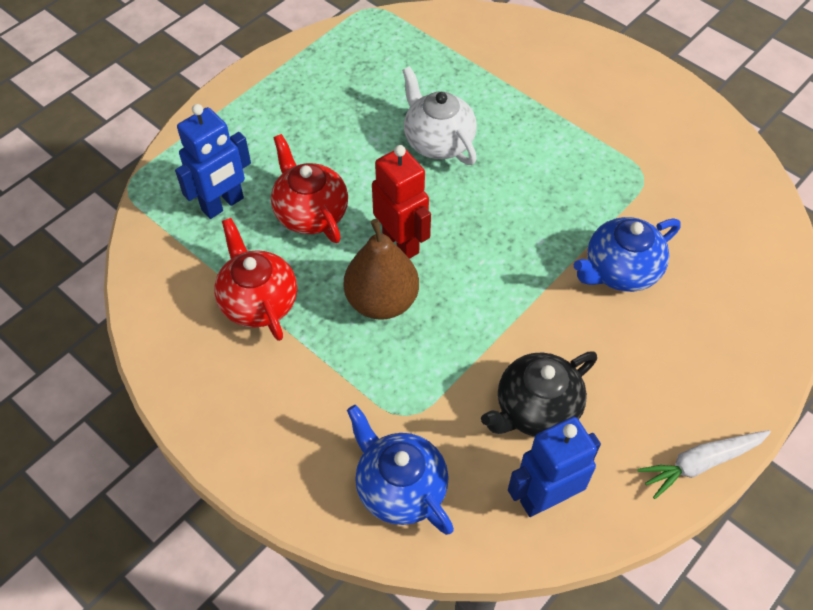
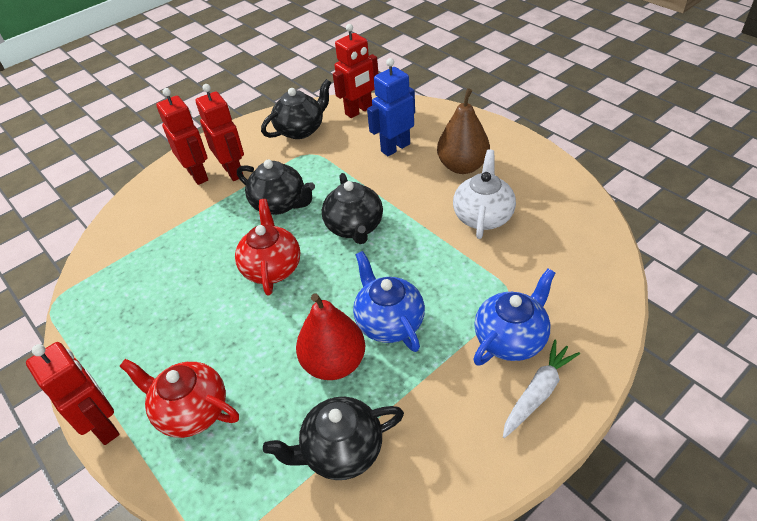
black teapot: 1 -> 4
blue robot: 2 -> 1
red pear: 0 -> 1
red robot: 1 -> 4

